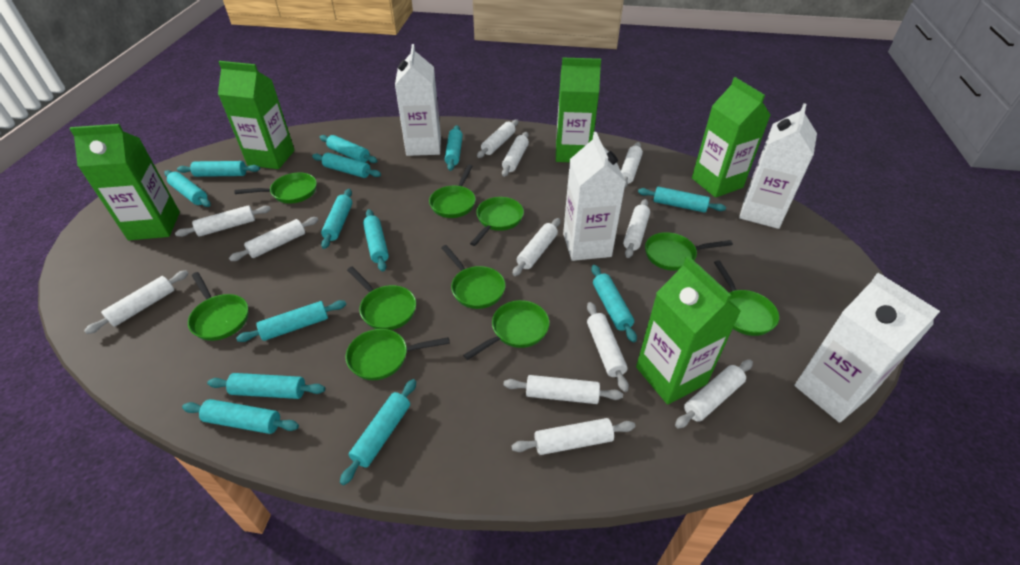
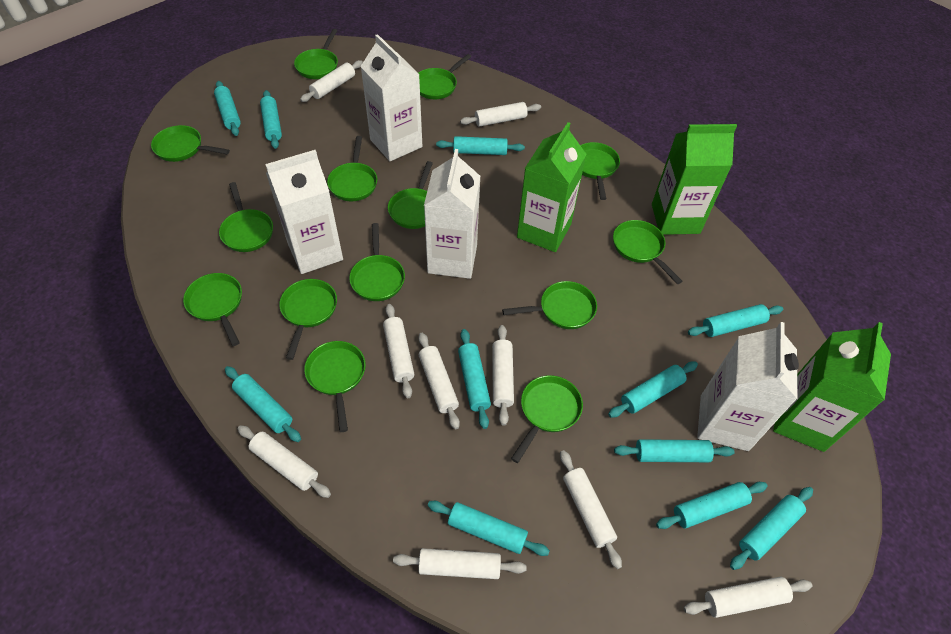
green carton: 5 -> 3
green pan: 10 -> 14
turquoise rolling pin: 13 -> 11
white rolling pin: 12 -> 9

